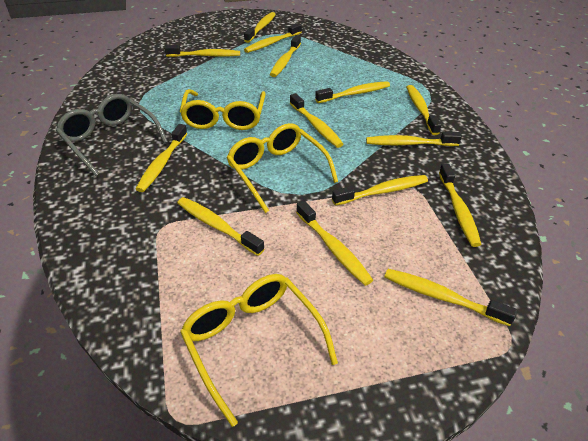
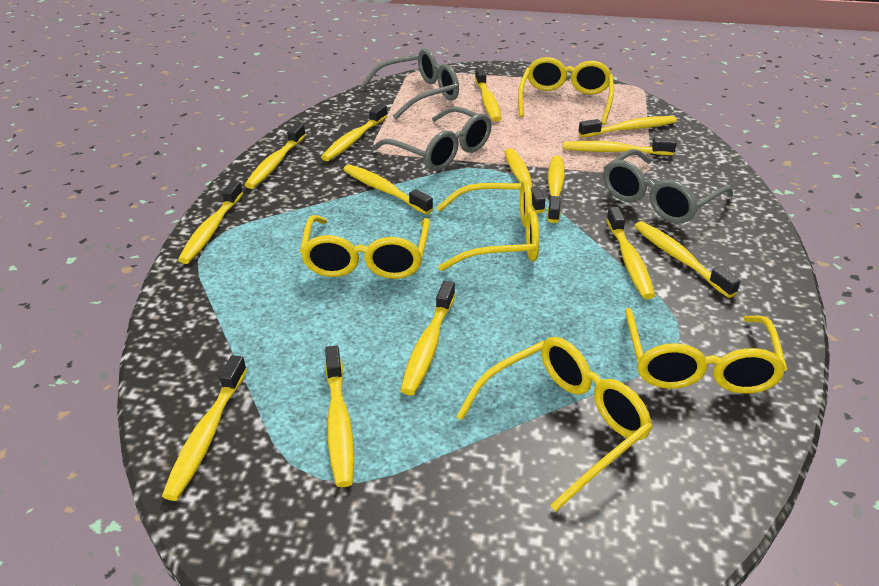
grey glasses: 1 -> 3
yellow glasses: 3 -> 5

